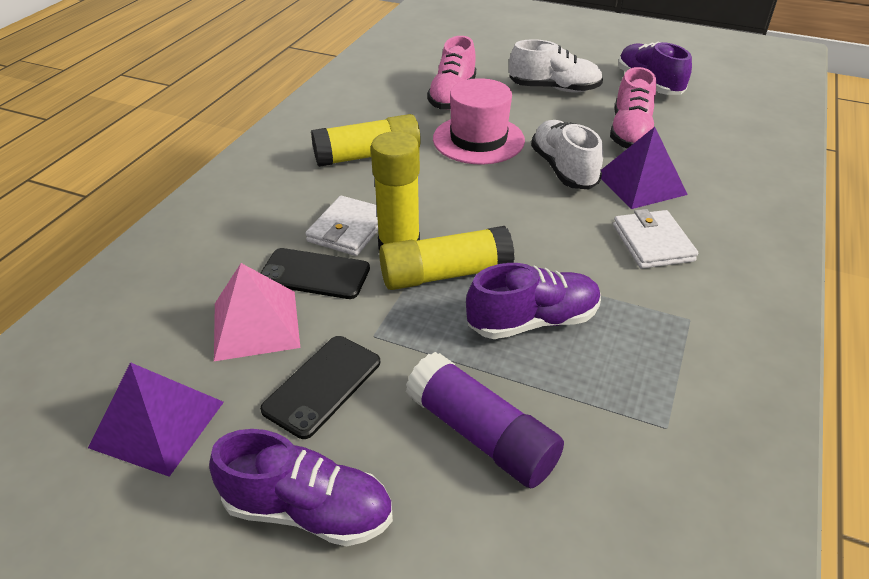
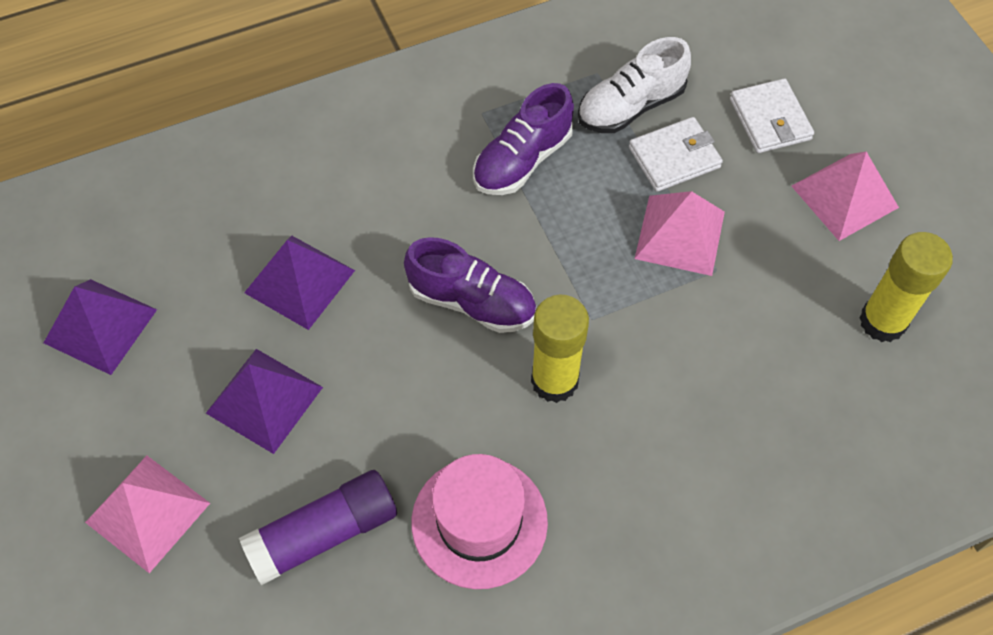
black phone: 2 -> 0
pink pyramid: 1 -> 3
pink shoe: 2 -> 0
purple pyramid: 2 -> 3
purple shoe: 3 -> 2
white shoe: 2 -> 1
yellow glue stick: 3 -> 2

